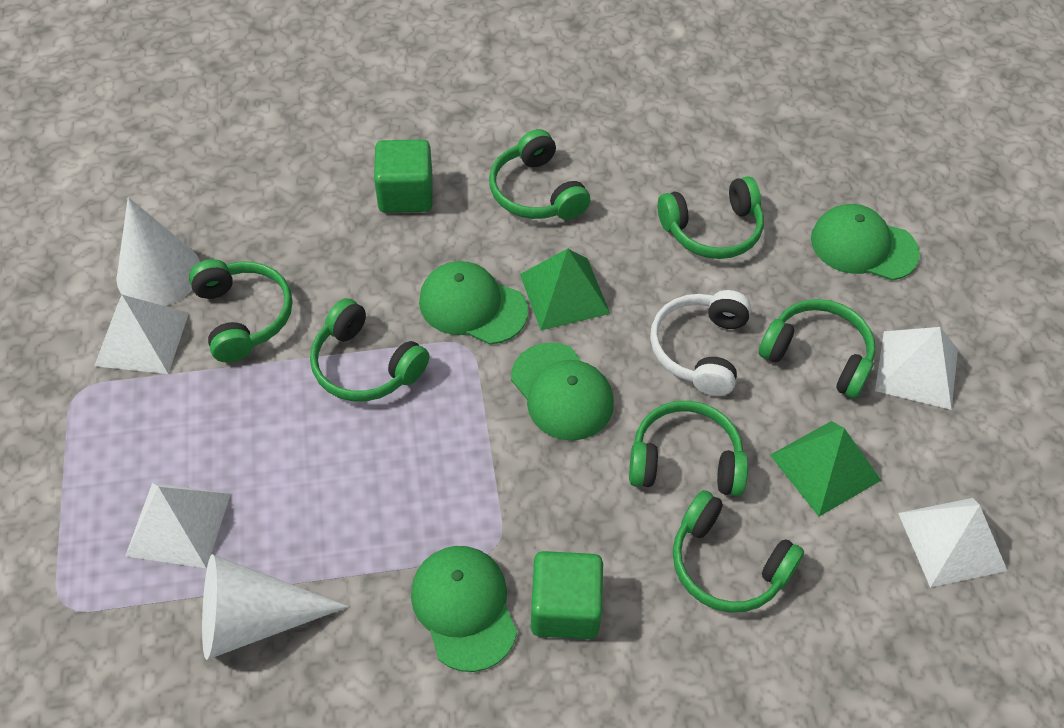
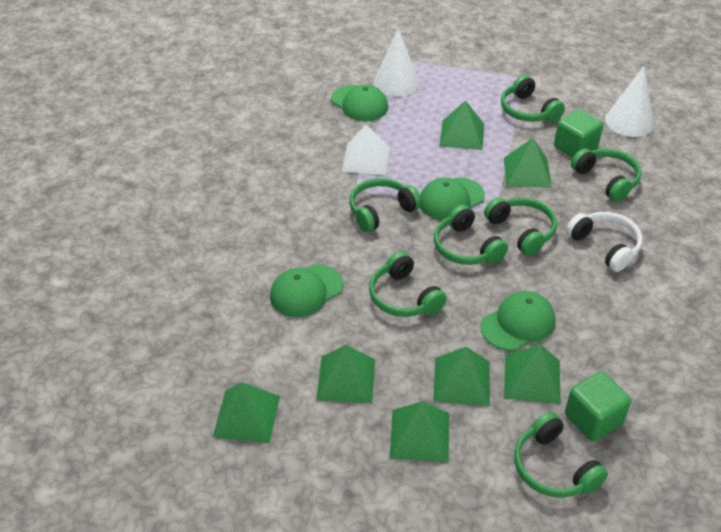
green pyramid: 2 -> 7
white pyramid: 4 -> 1

